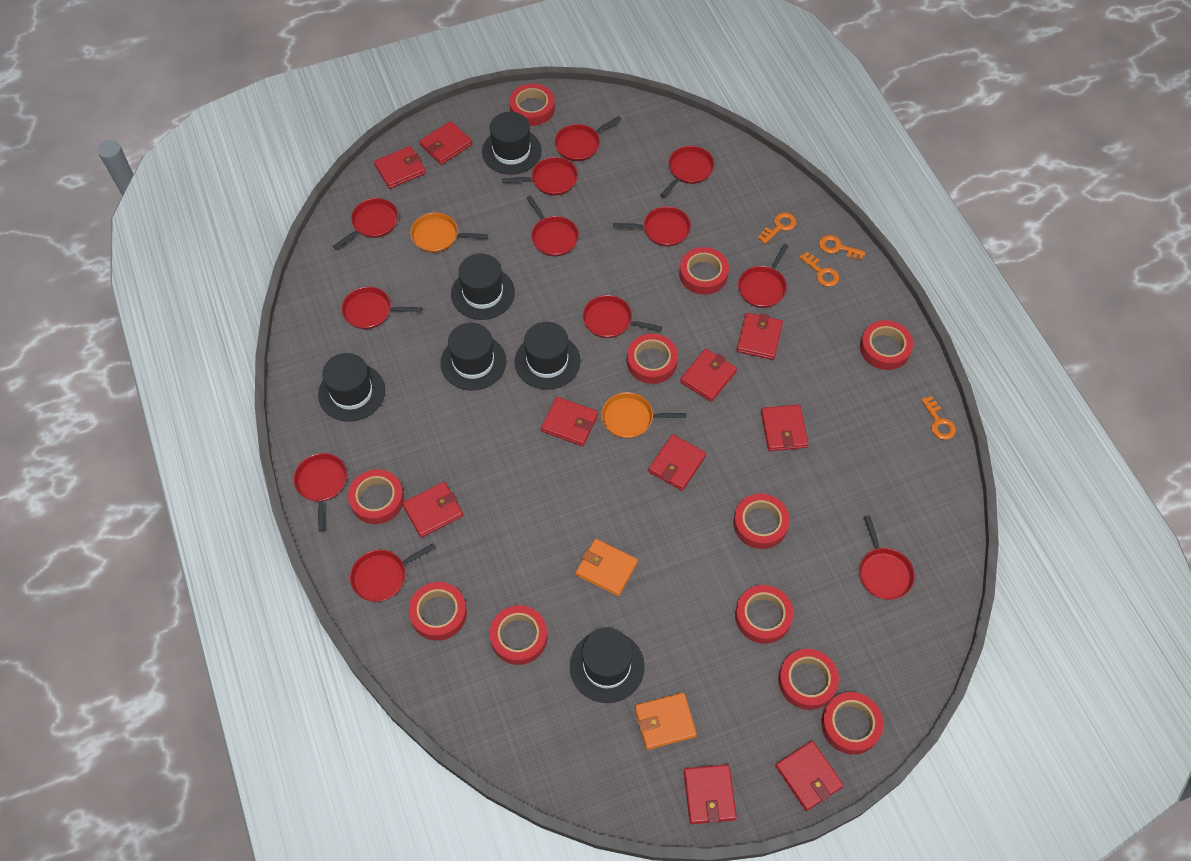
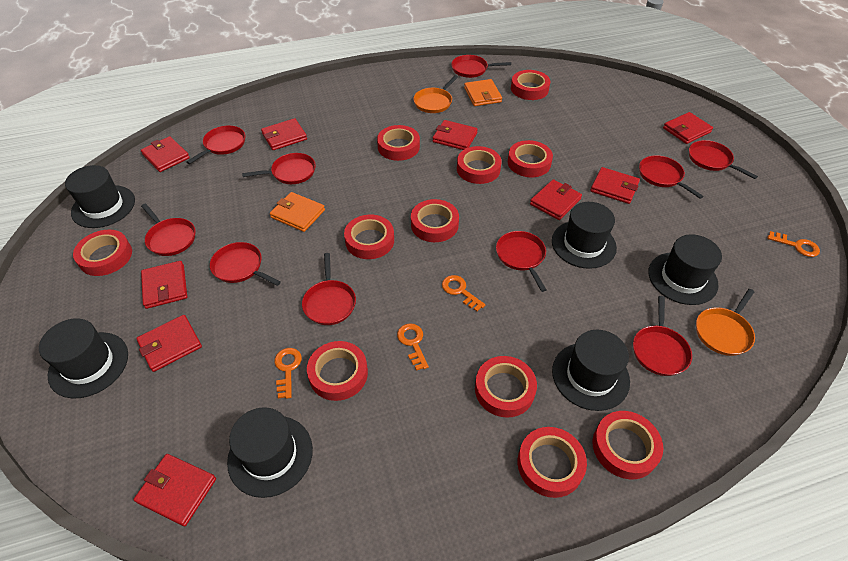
red pan: 12 -> 10
red wallet: 10 -> 9

